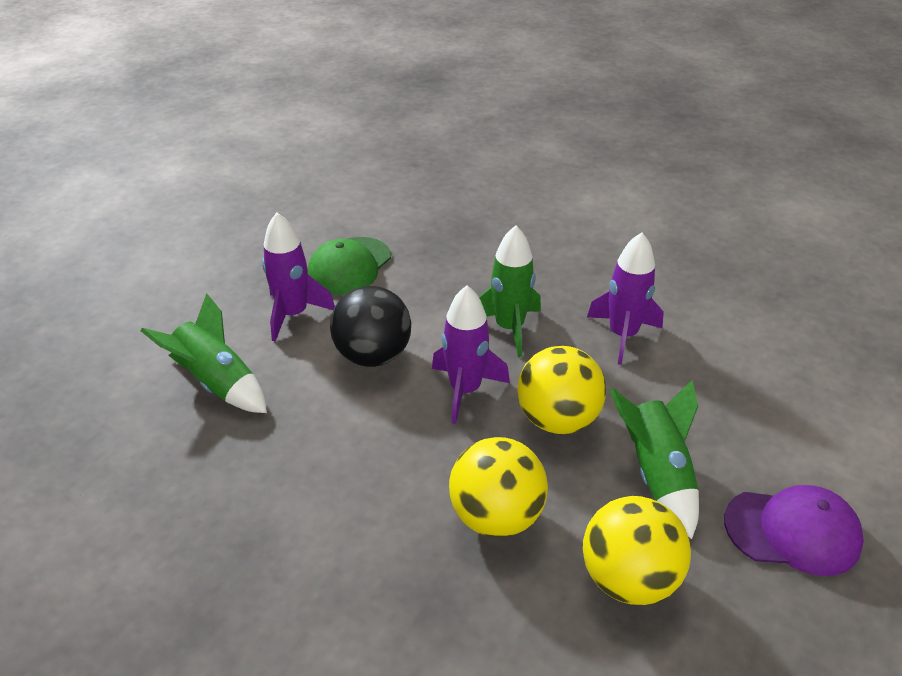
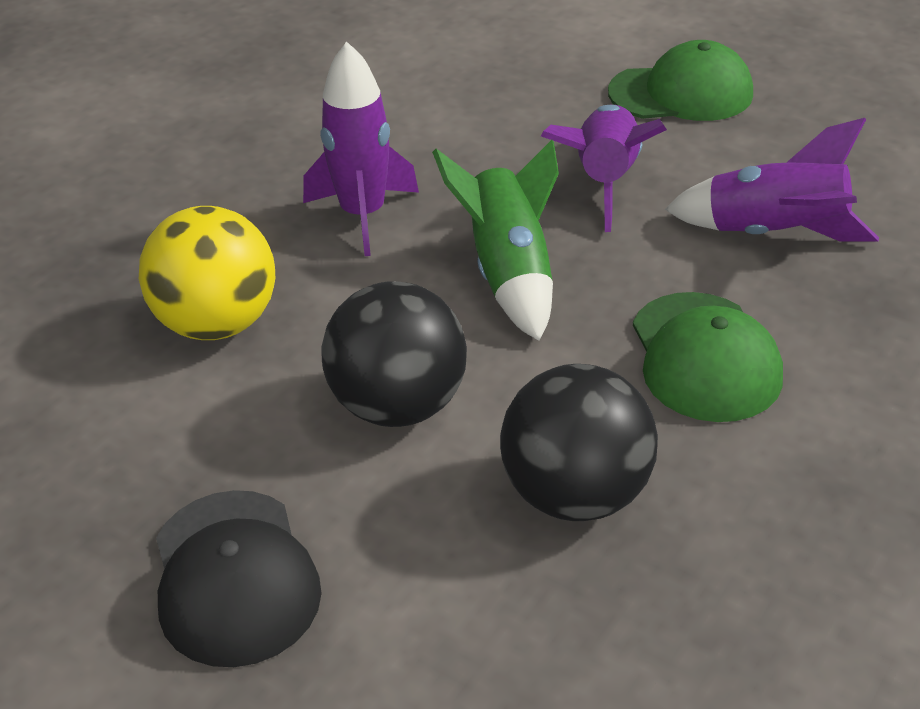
black ball: 1 -> 2
black cap: 0 -> 1
green cap: 1 -> 2
green rocket: 3 -> 1
purple cap: 1 -> 0
yellow ball: 3 -> 1

